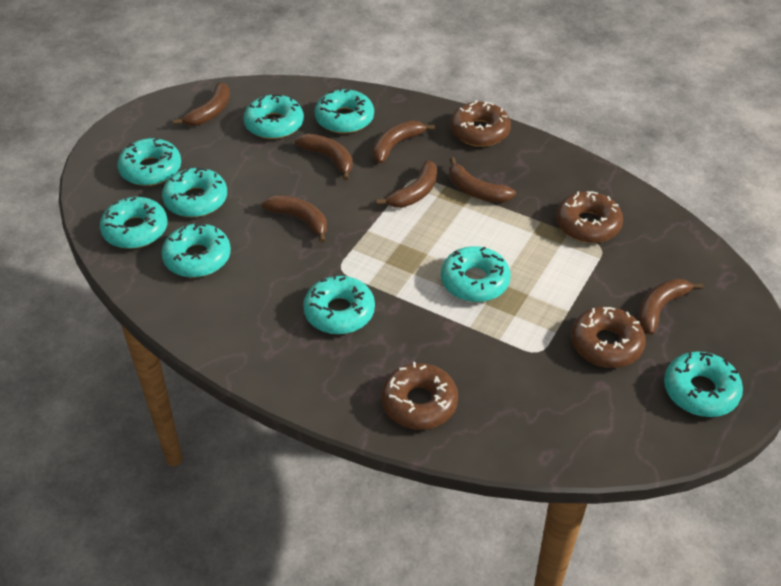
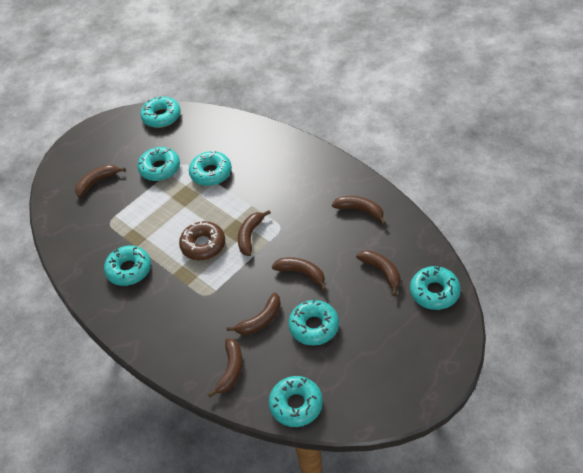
brown donut: 4 -> 1
turquoise donut: 9 -> 7

